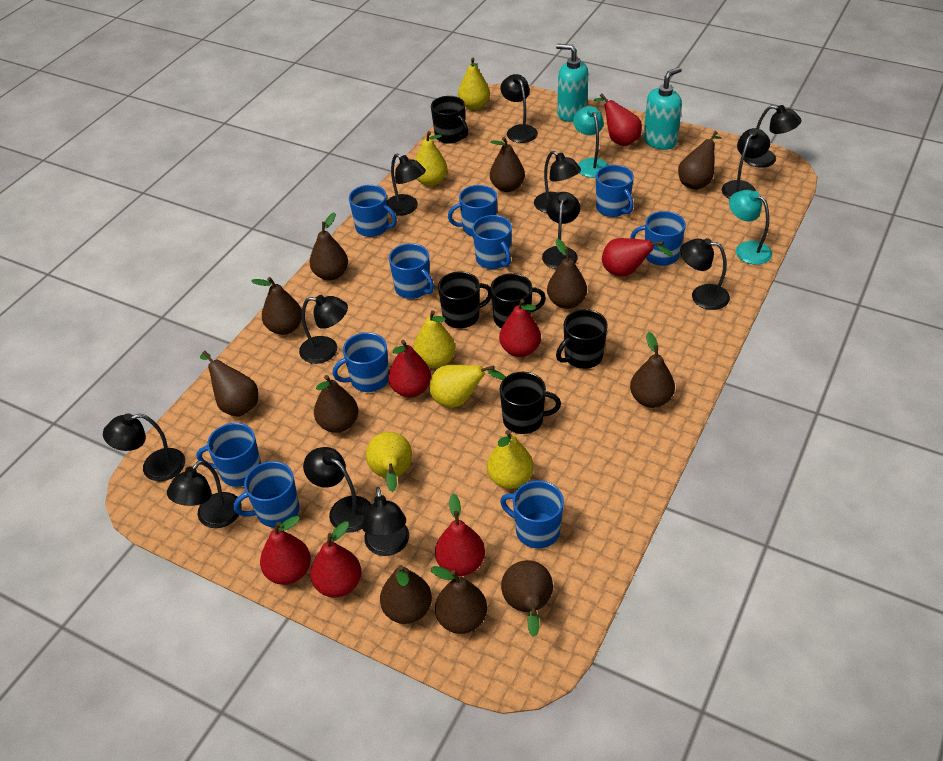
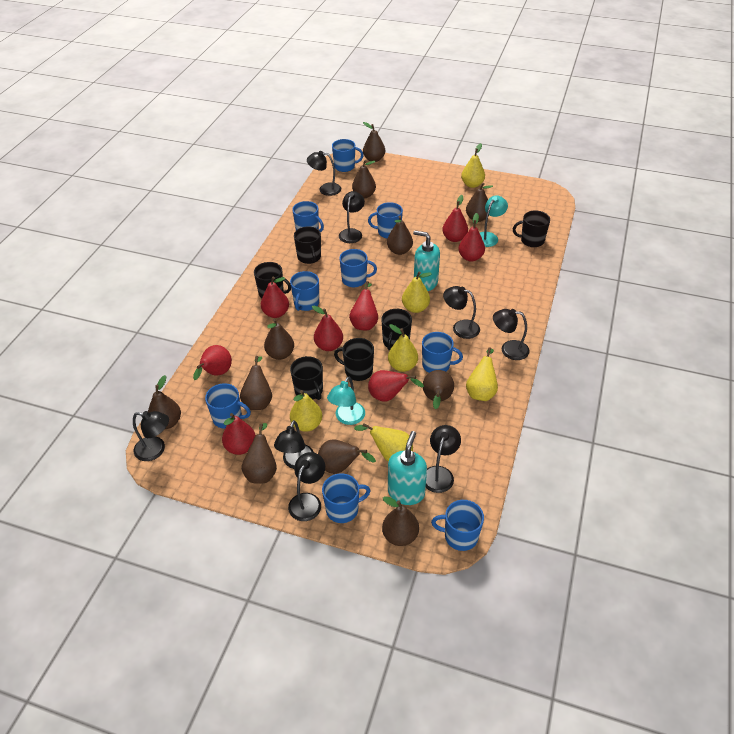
black lamp: 12 -> 8
black mug: 5 -> 6
blue mug: 10 -> 9
red pear: 7 -> 8

